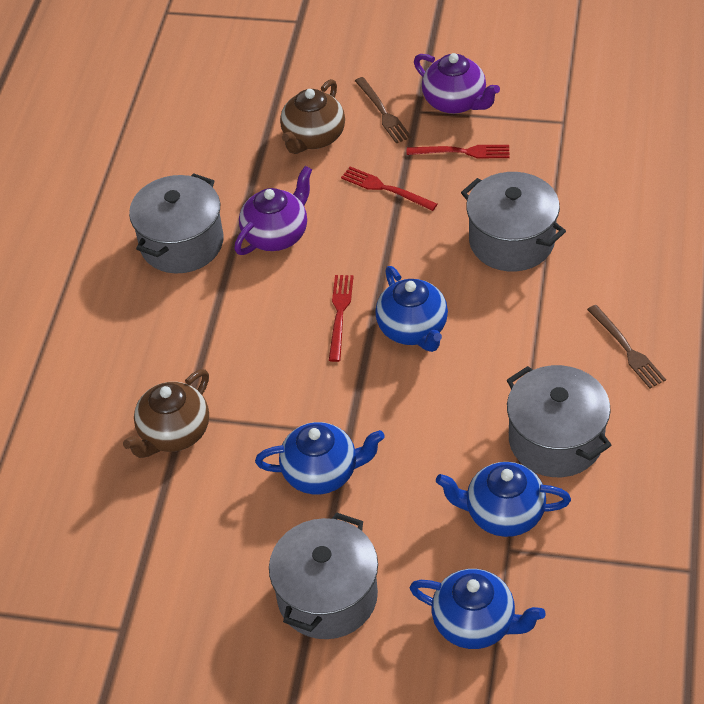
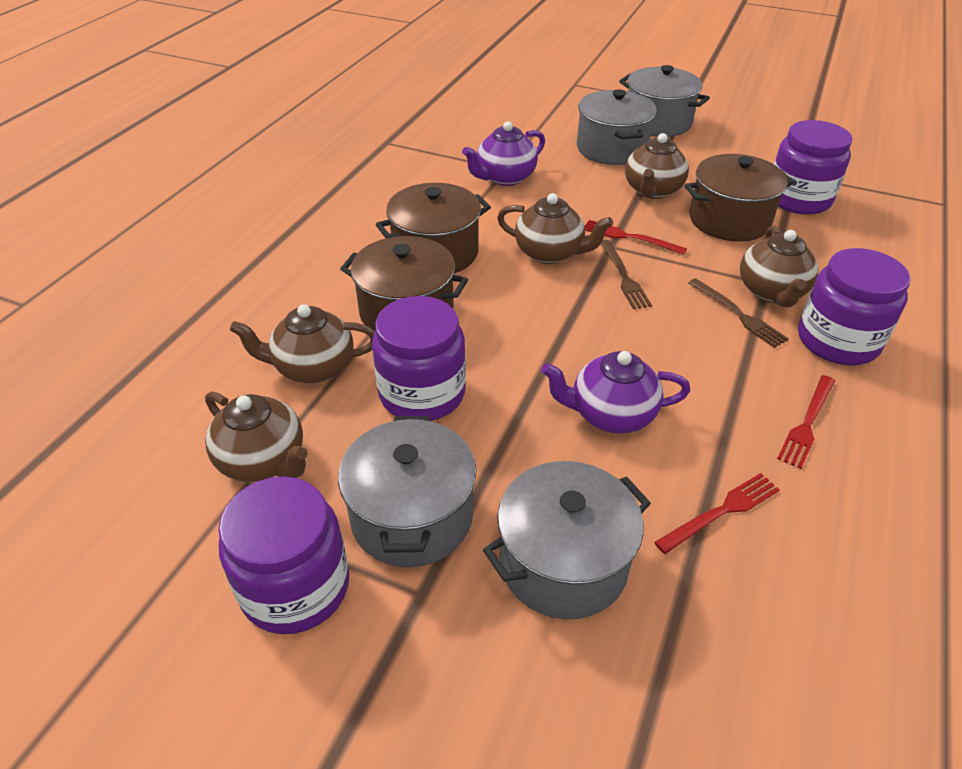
blue teapot: 4 -> 0
brown pot: 0 -> 3
brown teapot: 2 -> 5
purple jar: 0 -> 4

